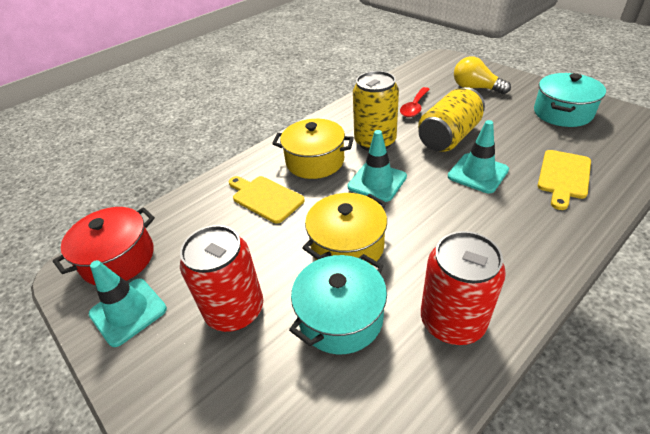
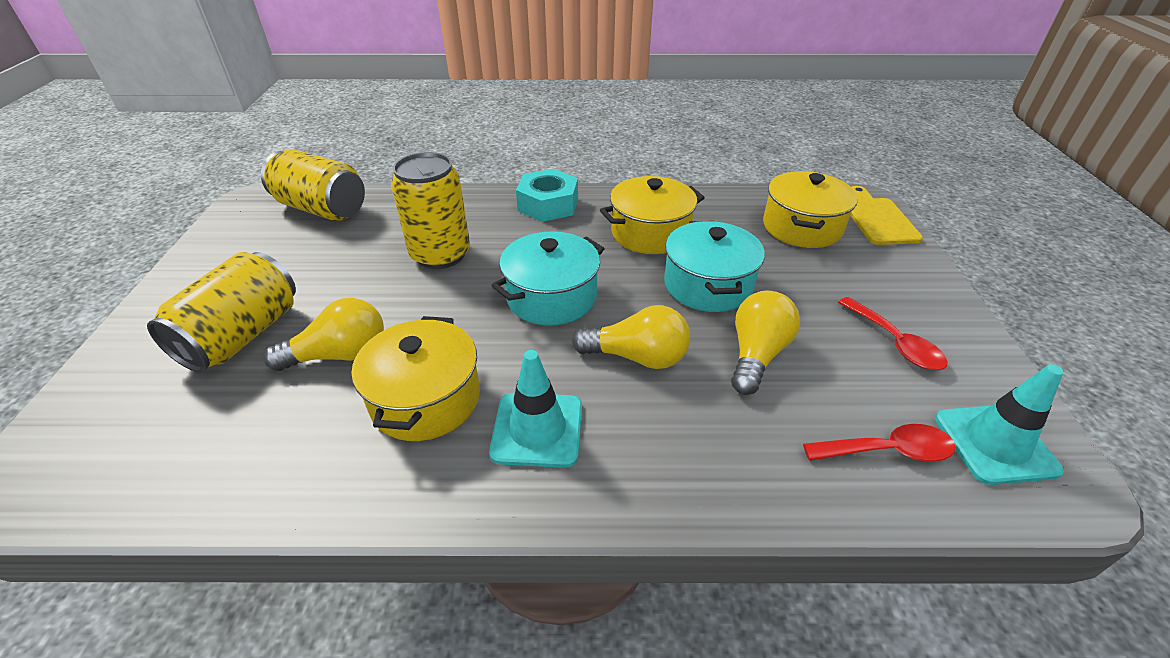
red can: 2 -> 0
red pot: 1 -> 0
red spoon: 1 -> 2
turquoise nut: 0 -> 1
turquoise traffic cone: 3 -> 2
yellow can: 2 -> 3
yellow cutting board: 2 -> 1
yellow light bulb: 1 -> 3
yellow pot: 2 -> 3

